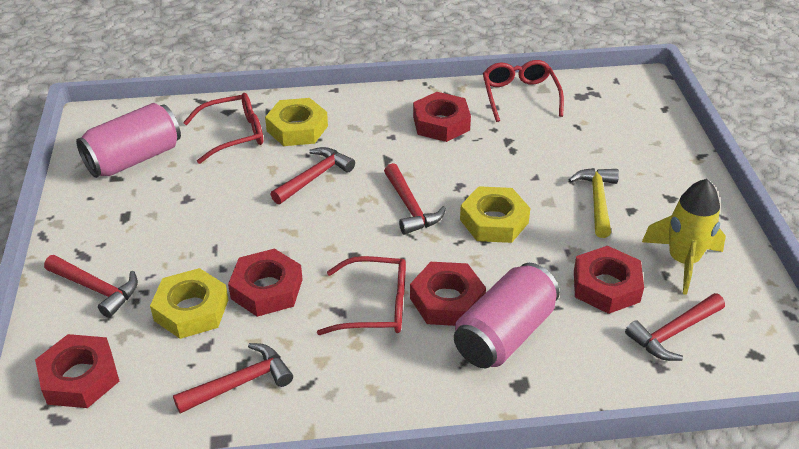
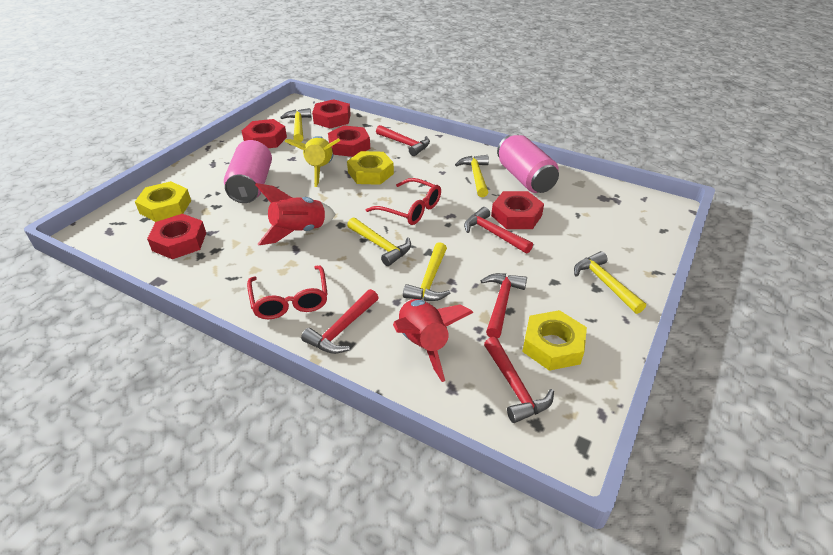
red glasses: 3 -> 2
red rocket: 0 -> 2
yellow hammer: 1 -> 5

